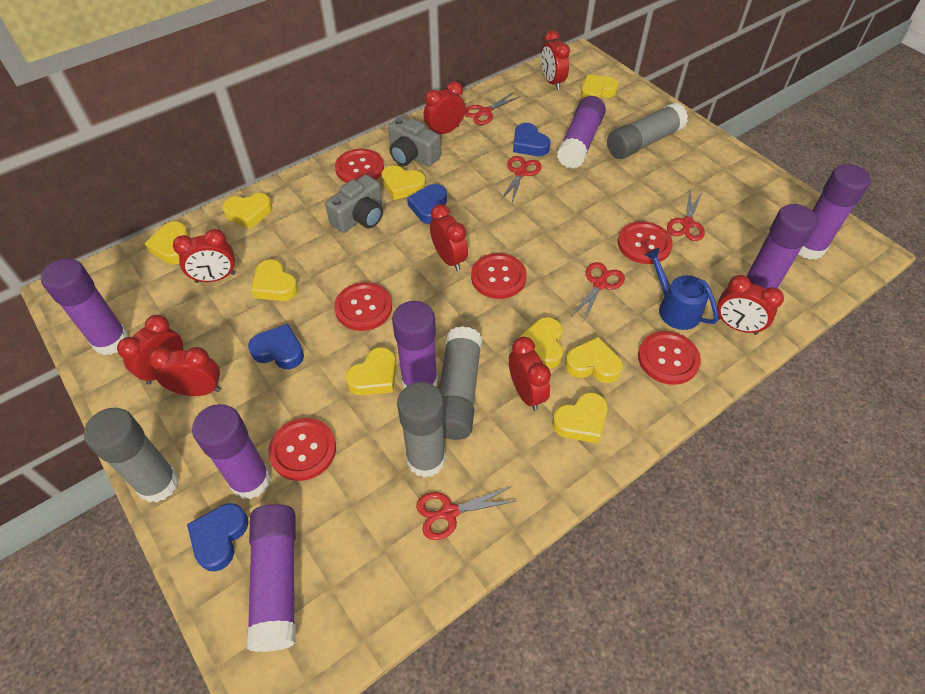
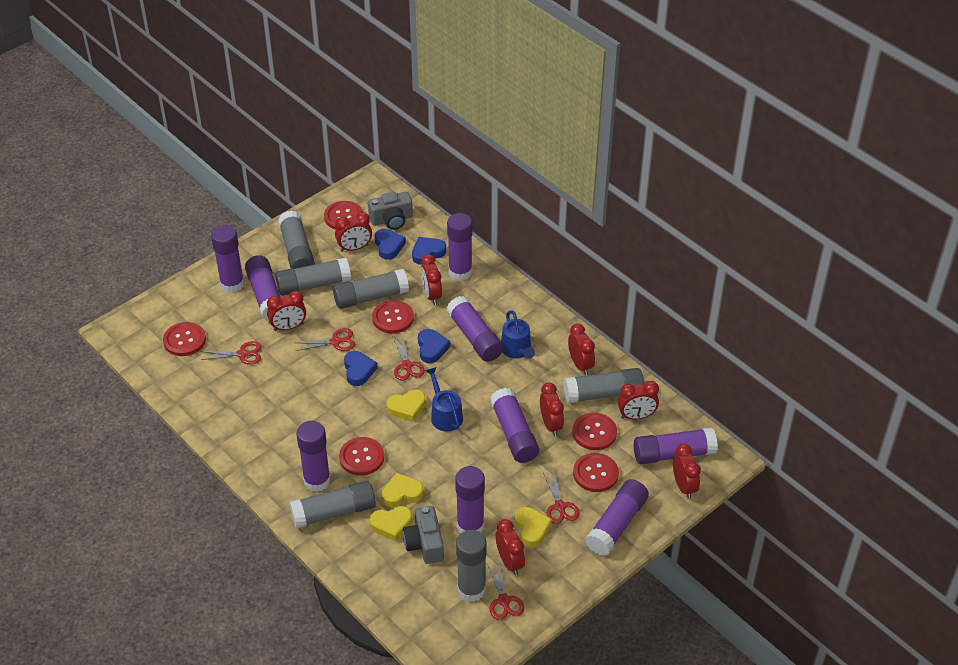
blue watering can: 1 -> 2
grey glue stick: 4 -> 6
purple glue stick: 7 -> 9
yellow heart: 9 -> 4

